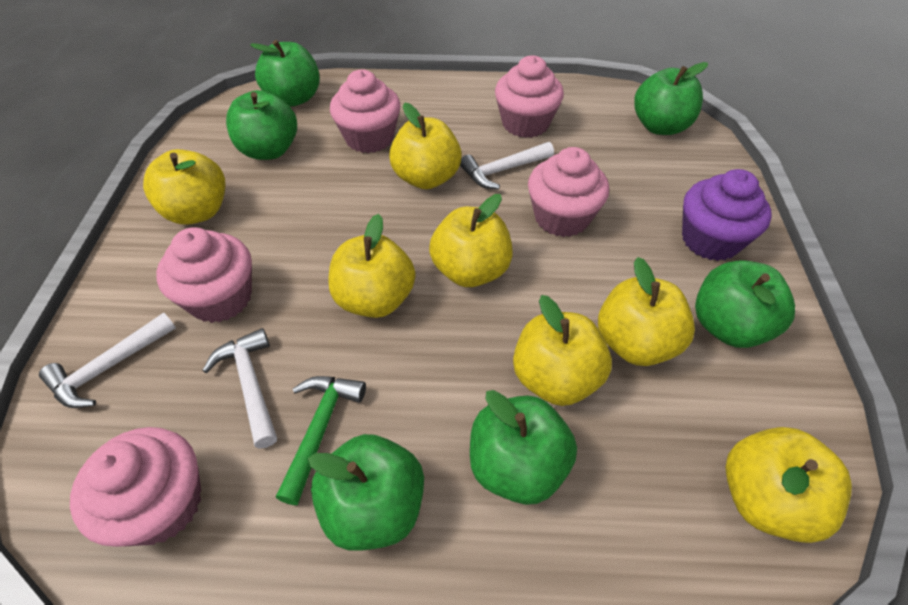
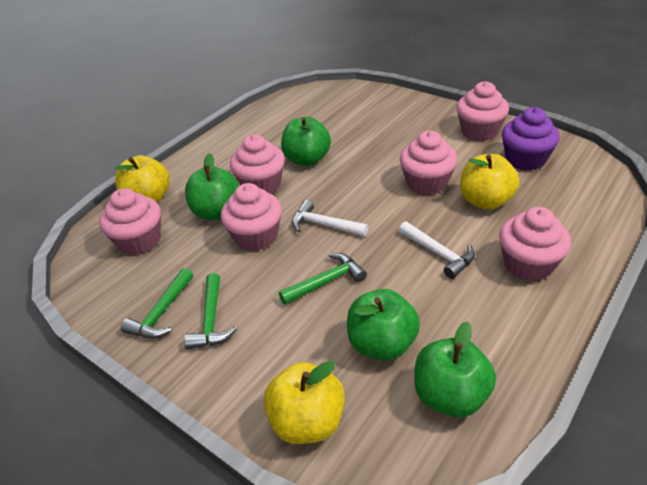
green apple: 6 -> 4
green hammer: 1 -> 3
pink cupcake: 5 -> 6
white hammer: 3 -> 2
yellow apple: 7 -> 3

